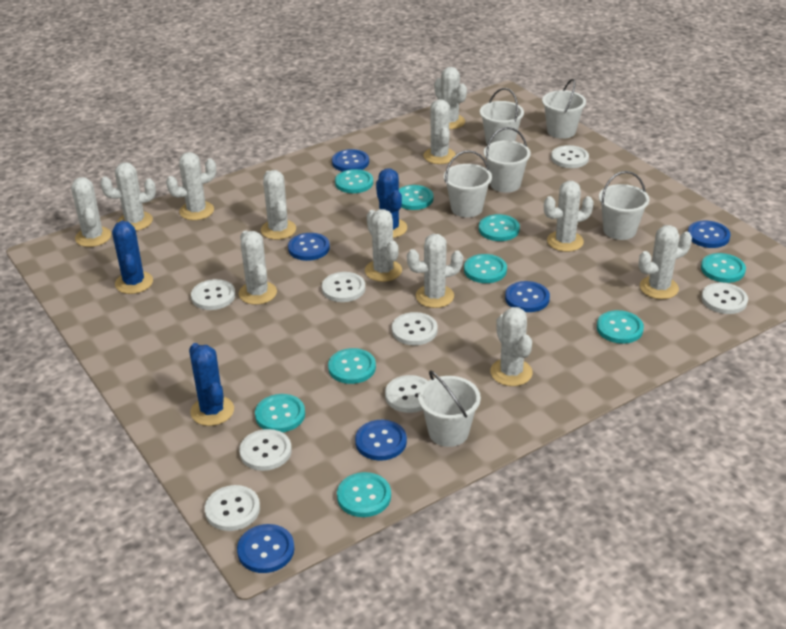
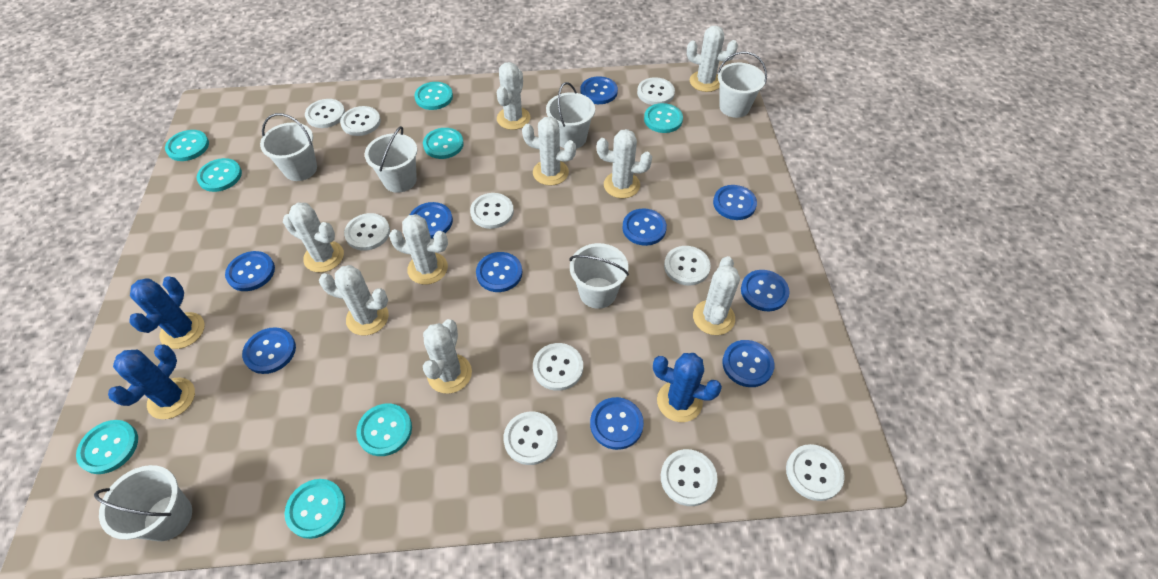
blue button: 6 -> 10
turquoise button: 9 -> 8
white button: 8 -> 10
white cactus: 12 -> 9

